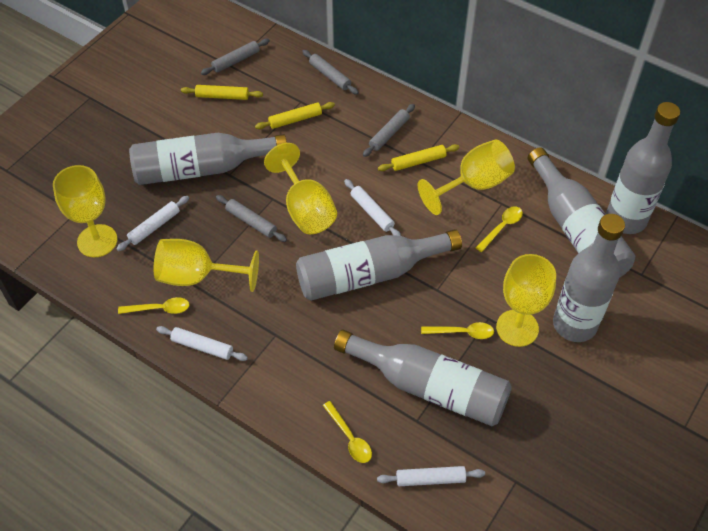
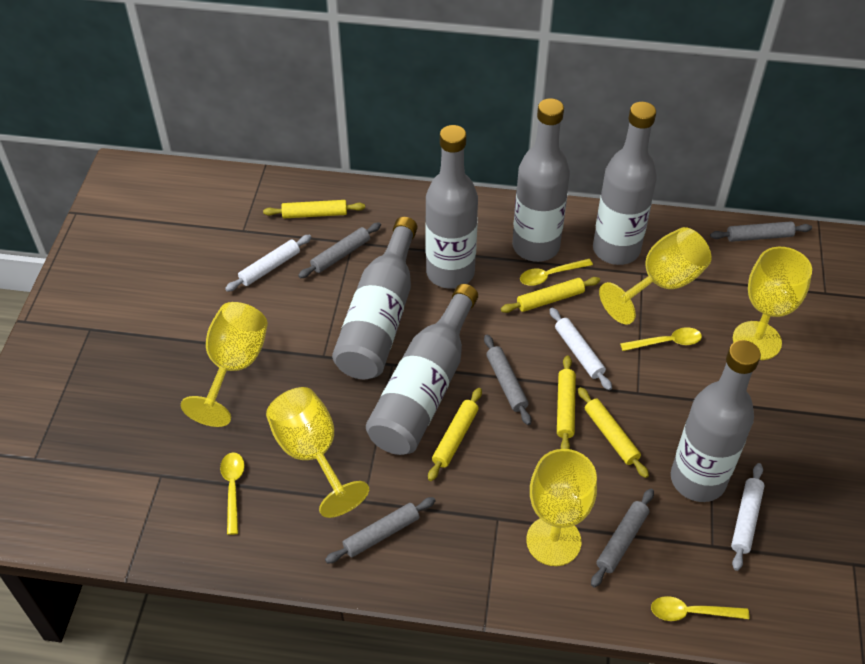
grey rolling pin: 4 -> 5
white rolling pin: 4 -> 3
yellow rolling pin: 3 -> 5

